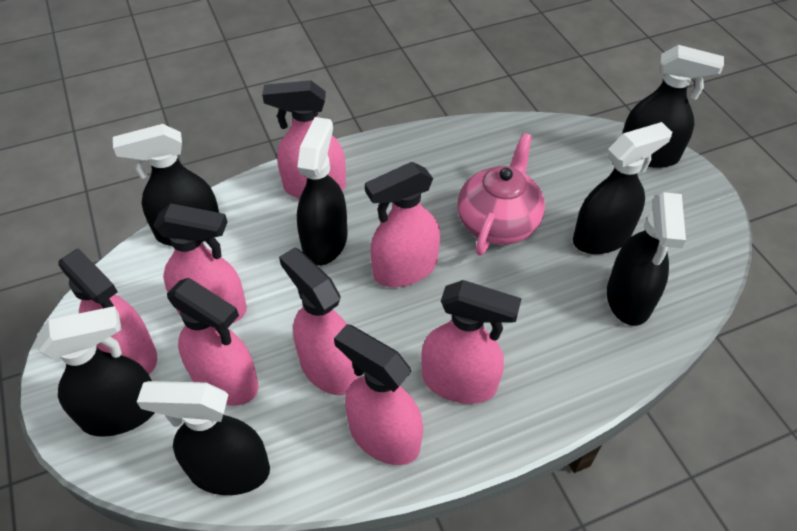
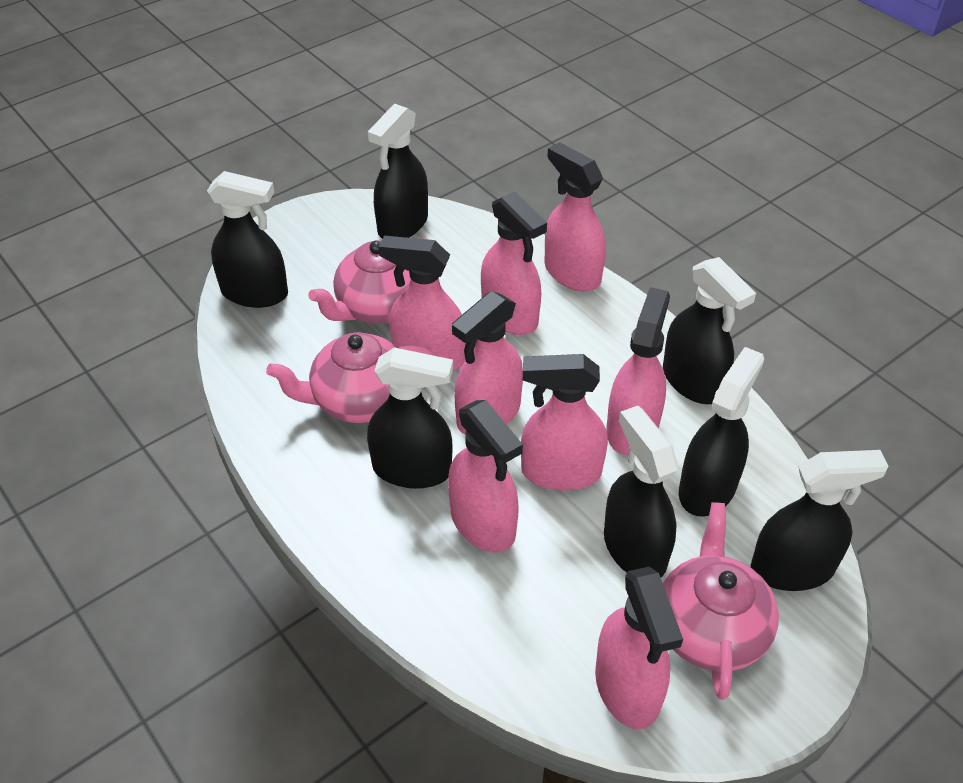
pink teapot: 1 -> 3

